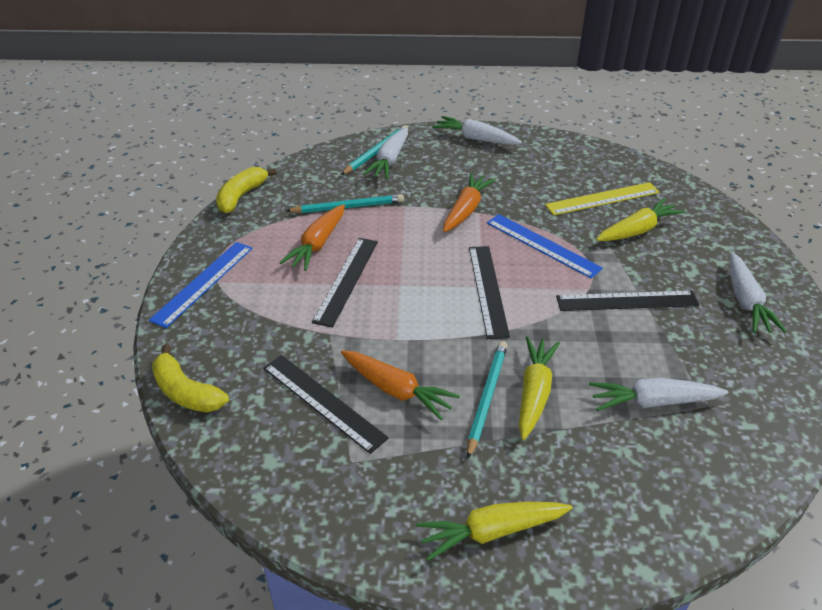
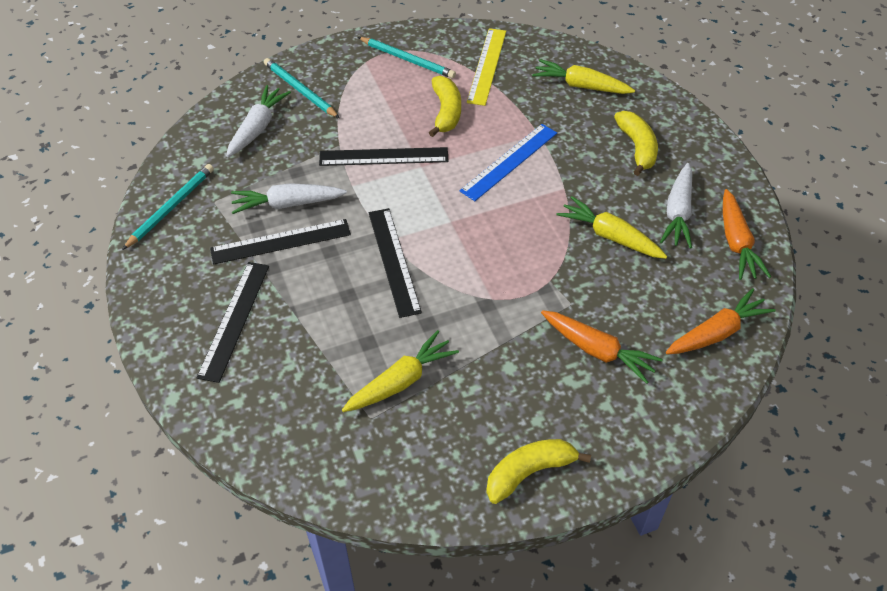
blue ruler: 2 -> 1
white carrot: 4 -> 3
yellow banana: 2 -> 3

